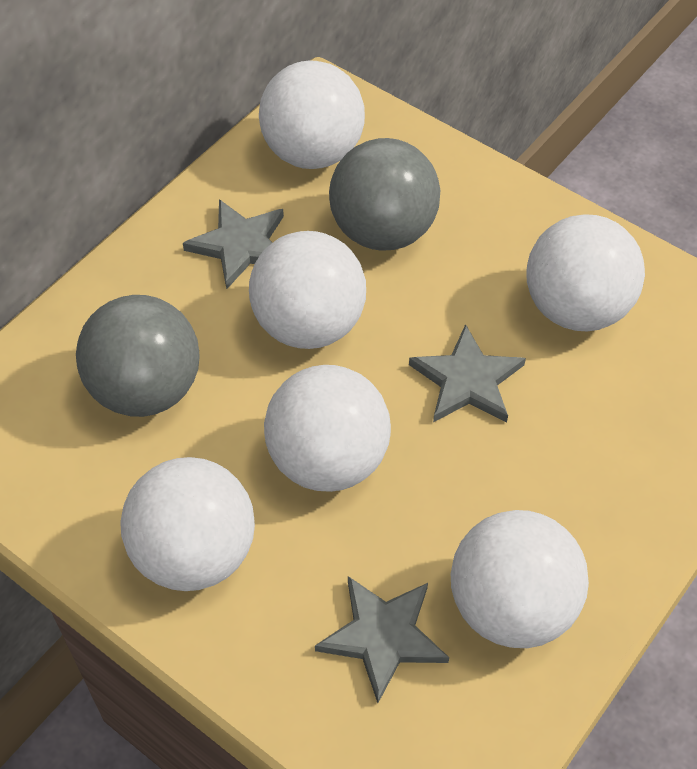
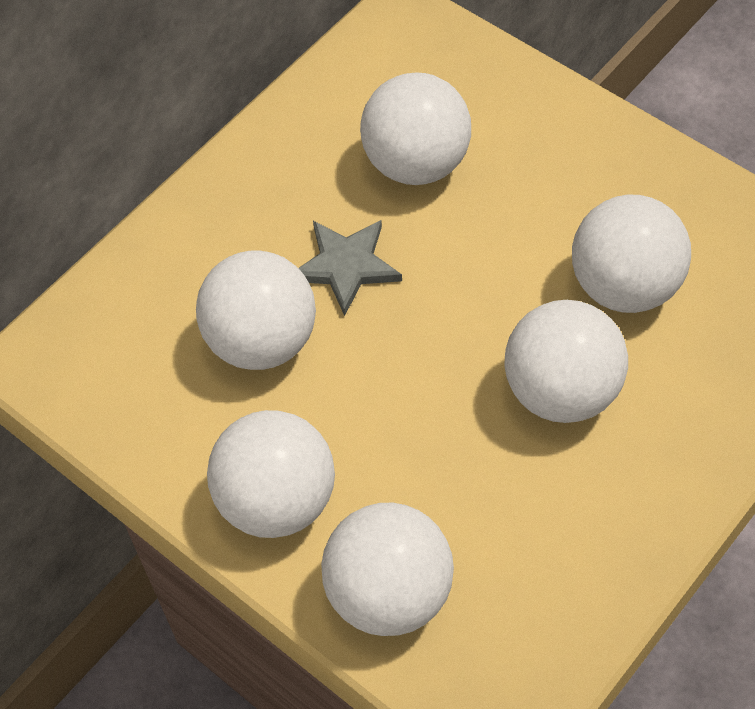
grey ball: 2 -> 0
grey star: 3 -> 1

